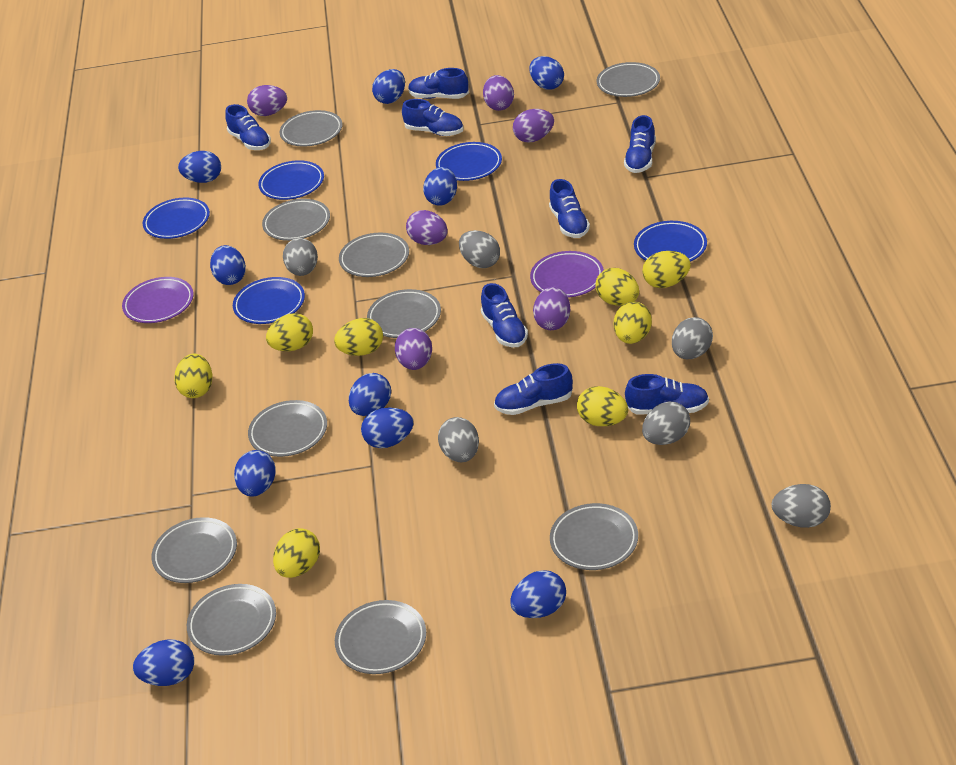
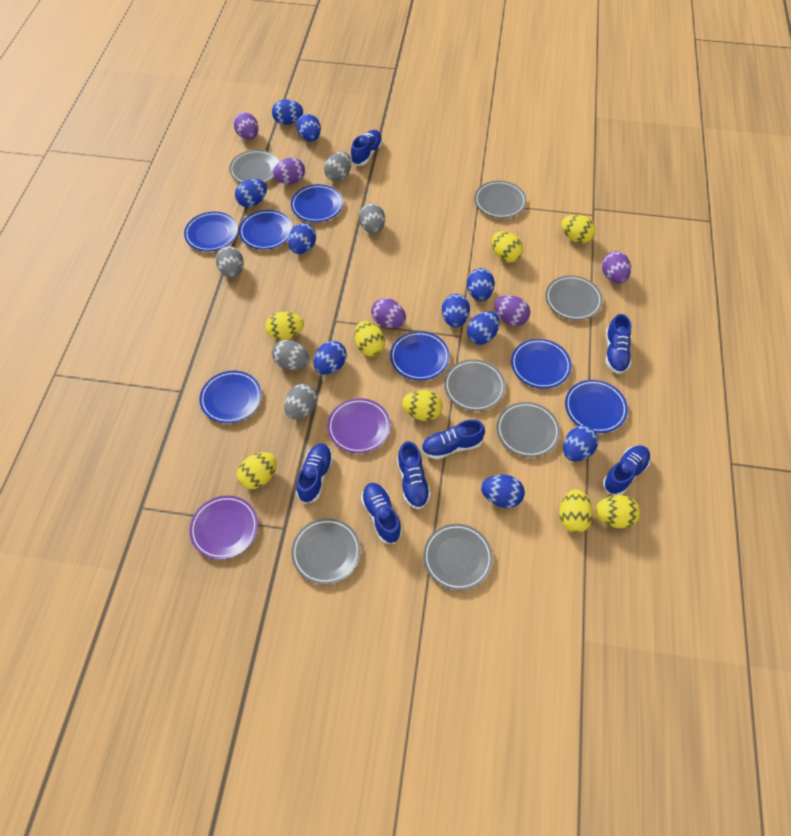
blue plate: 5 -> 7
blue shoe: 8 -> 7
grey egg: 6 -> 5
grey plate: 10 -> 7
purple egg: 6 -> 5

